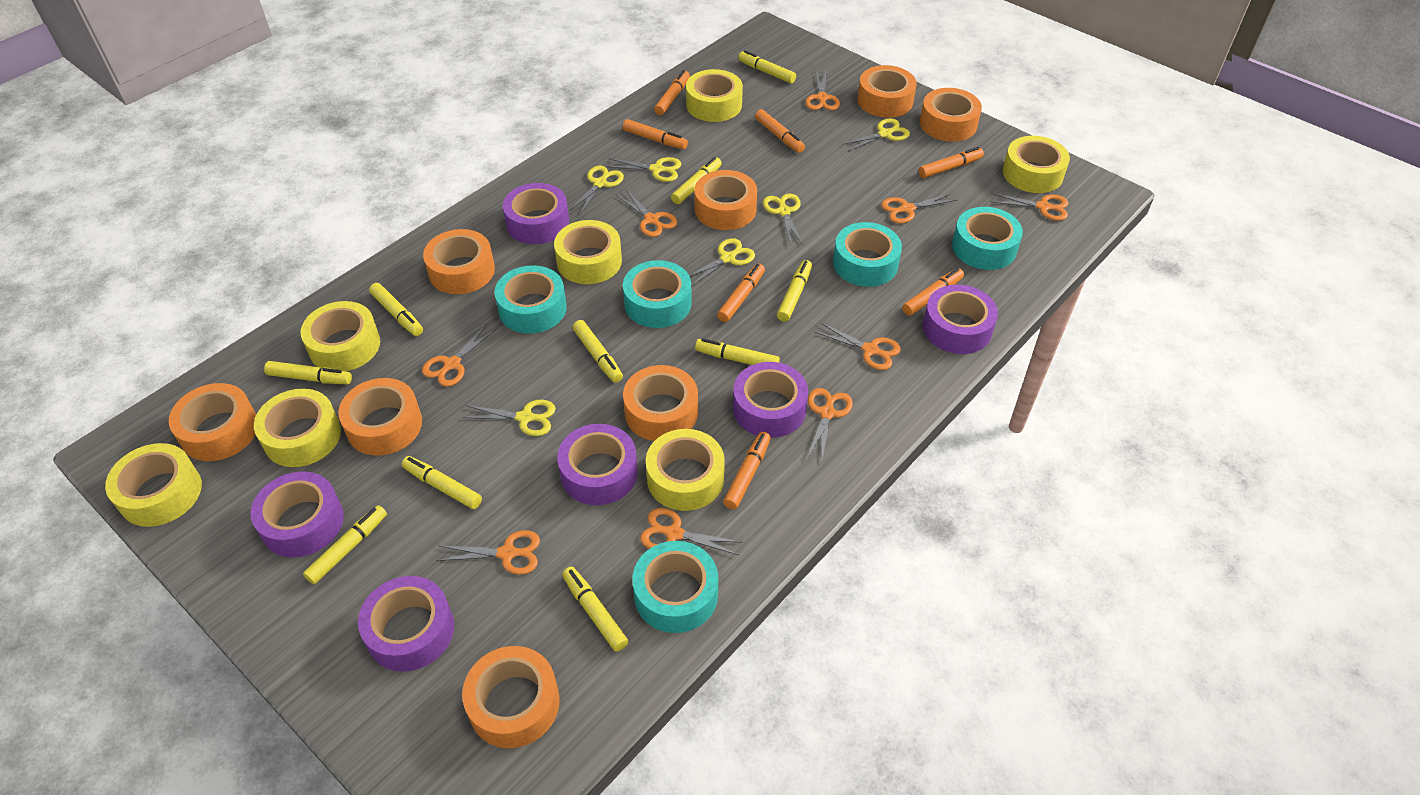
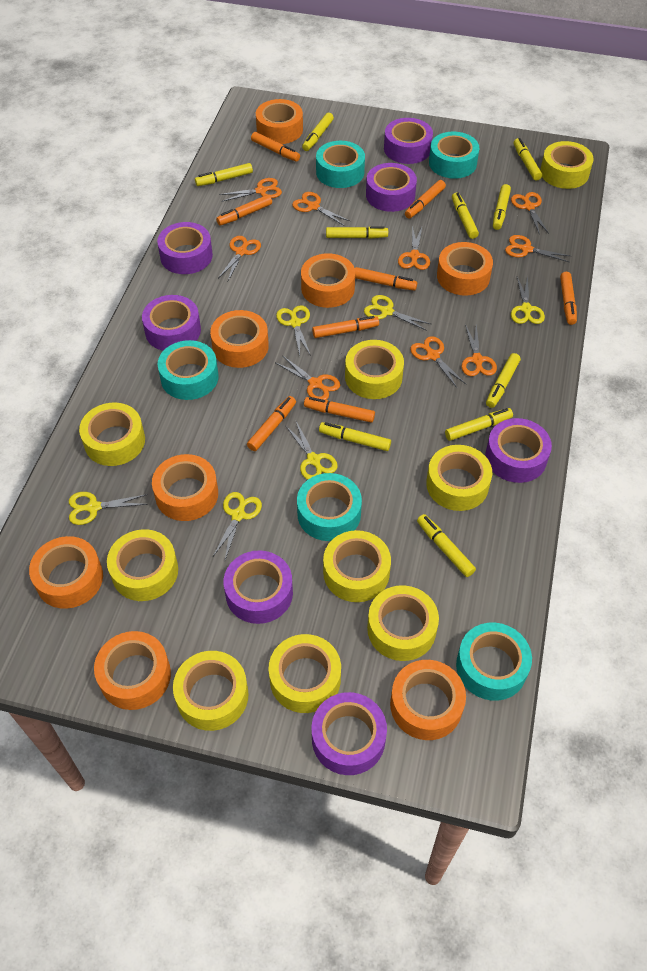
orange marker: 7 -> 8
purple tape: 6 -> 7
yellow tape: 7 -> 9

